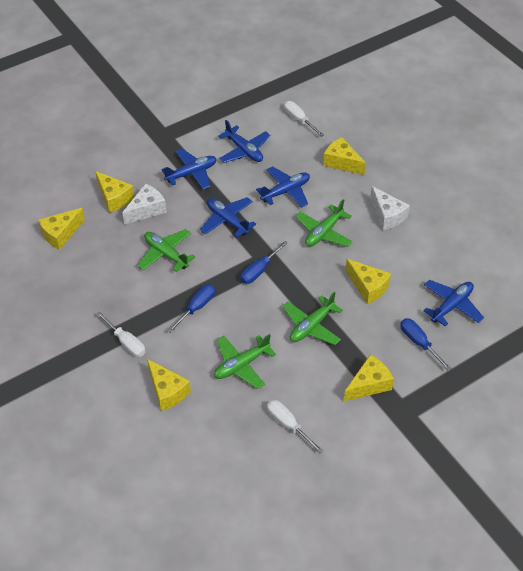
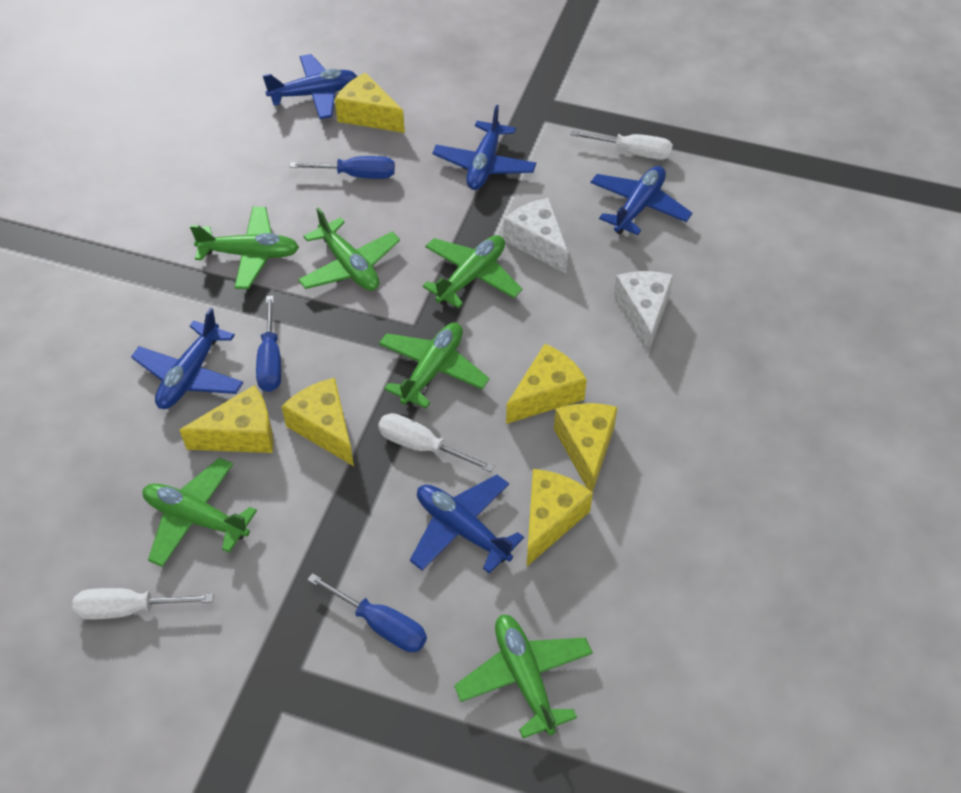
green plane: 4 -> 6

